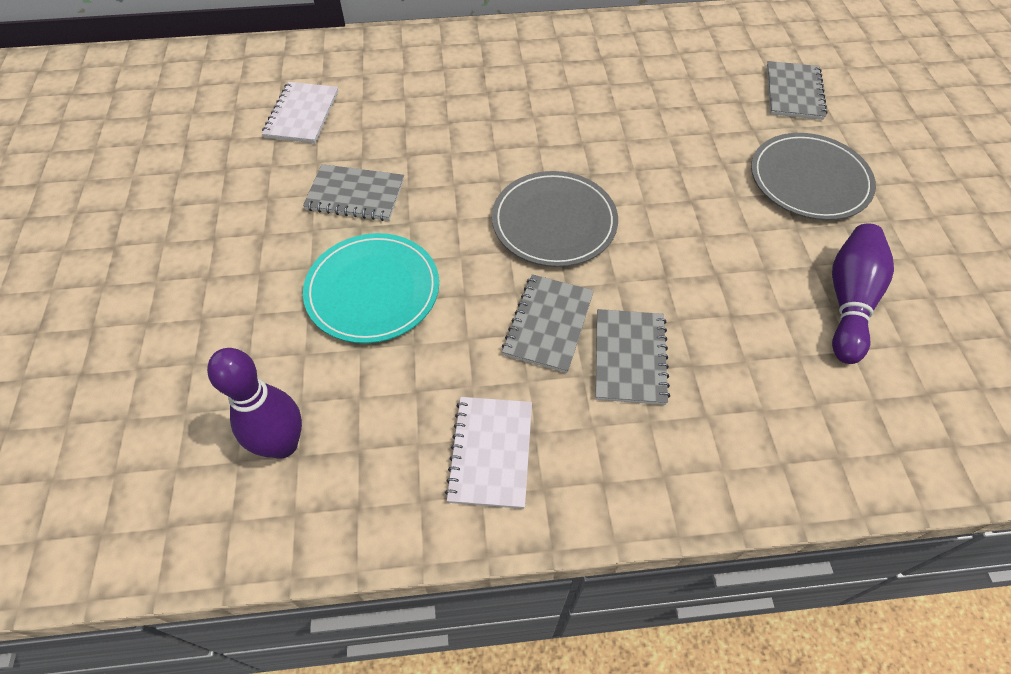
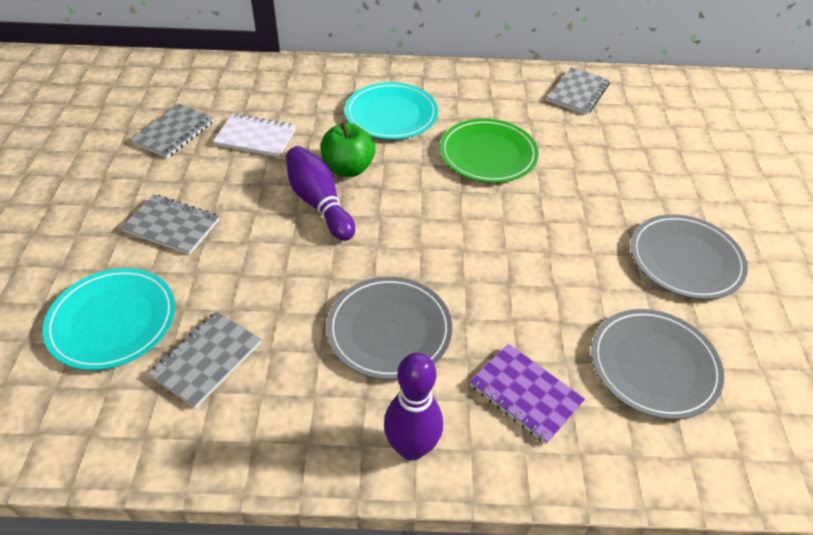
green apple: 0 -> 1
green plate: 0 -> 1
grey plate: 2 -> 3
purple notebook: 0 -> 1
turquoise plate: 1 -> 2
white notebook: 2 -> 1

